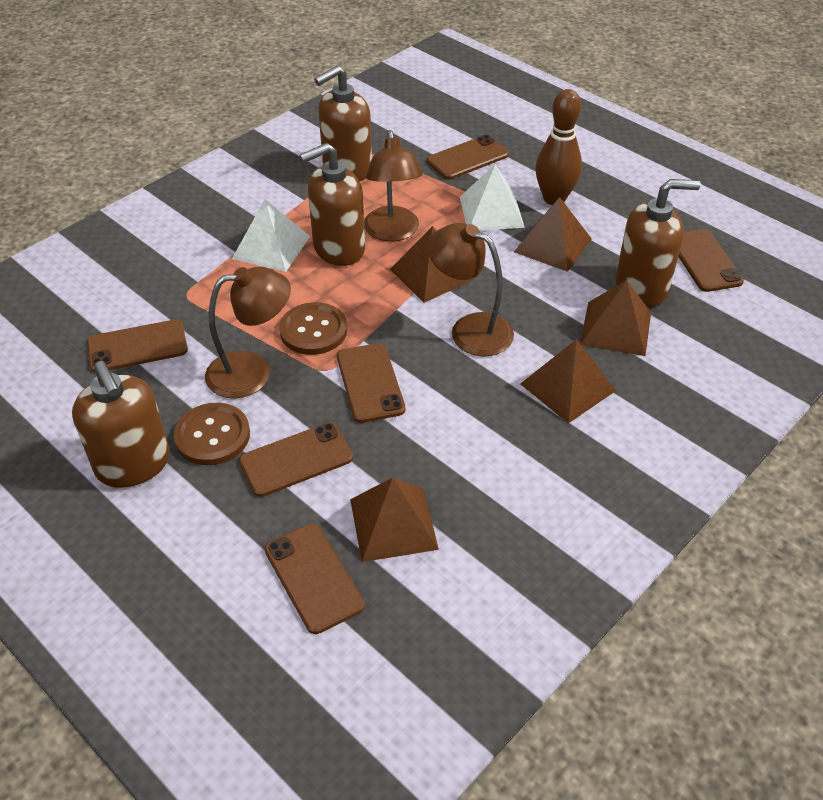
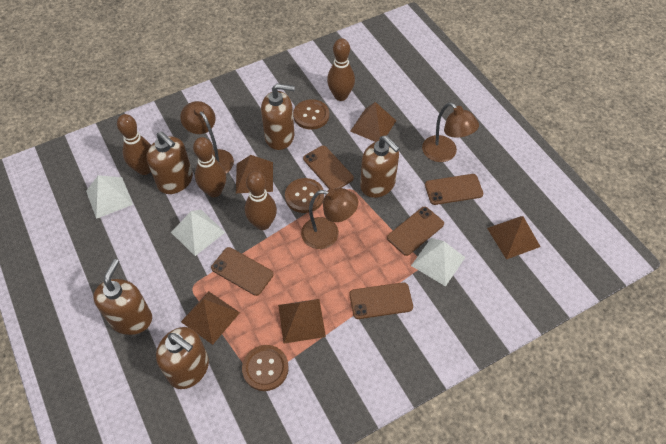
brown bowling pin: 1 -> 4
brown button: 2 -> 3
brown phone: 6 -> 5
brown soap dispenser: 4 -> 5
white pyramid: 2 -> 3

